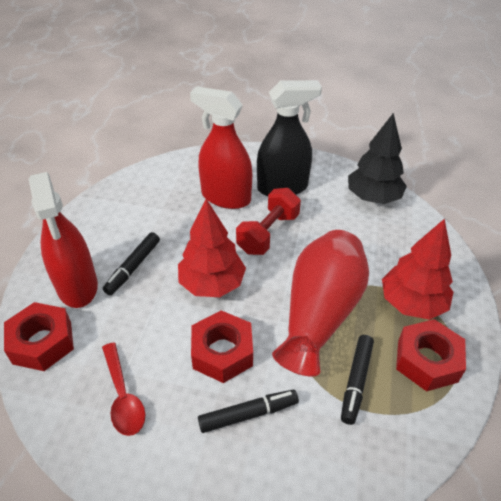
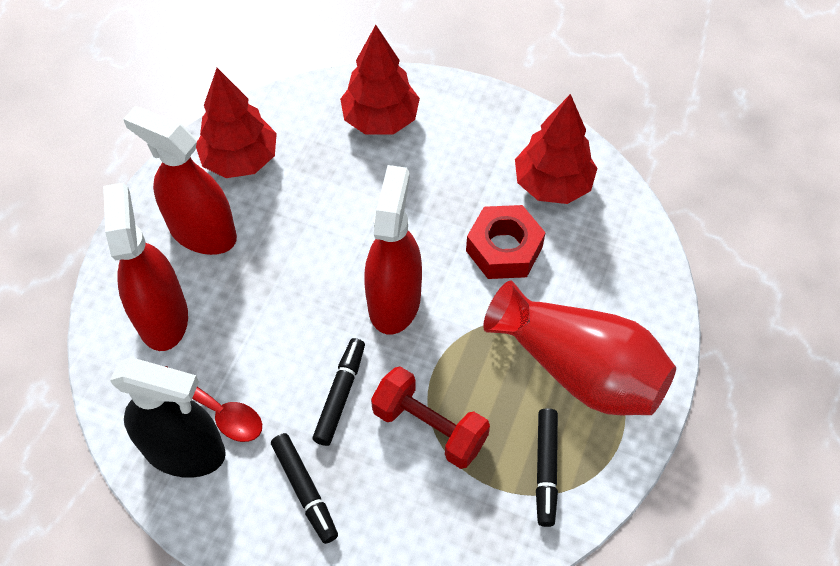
black tree: 1 -> 0
red nut: 3 -> 1
red spray bottle: 2 -> 3
red tree: 2 -> 3

